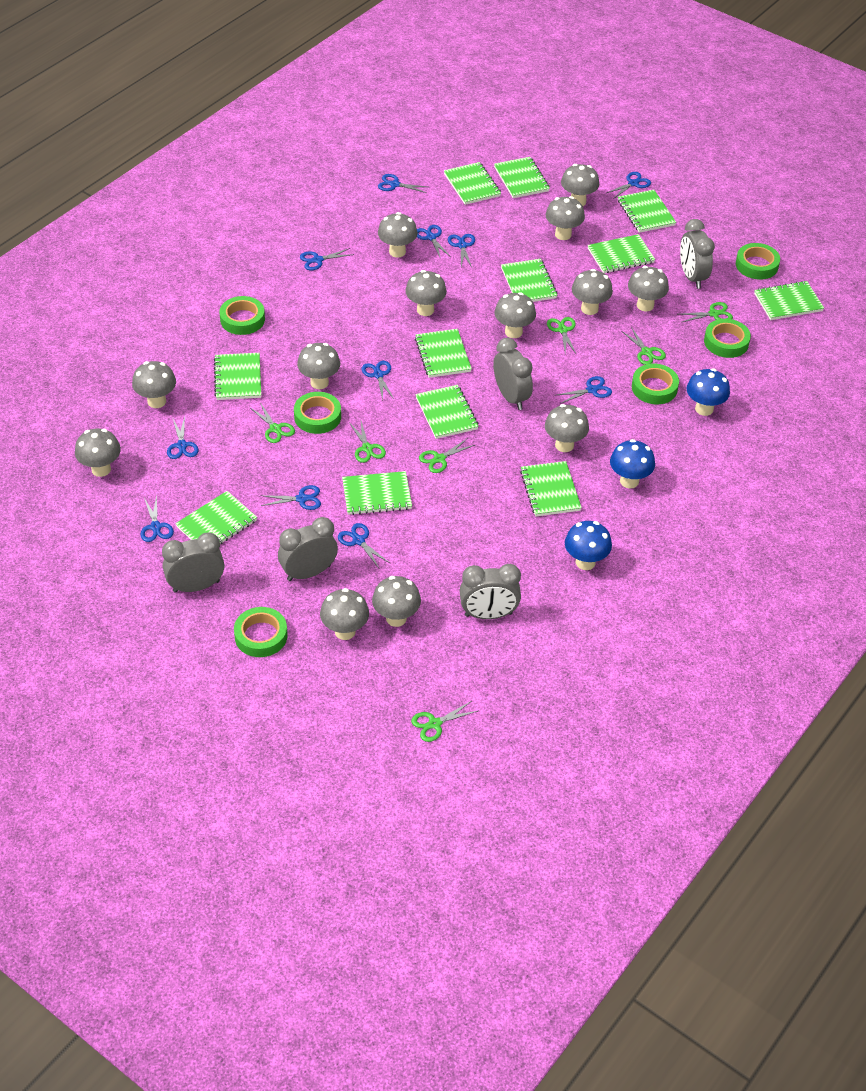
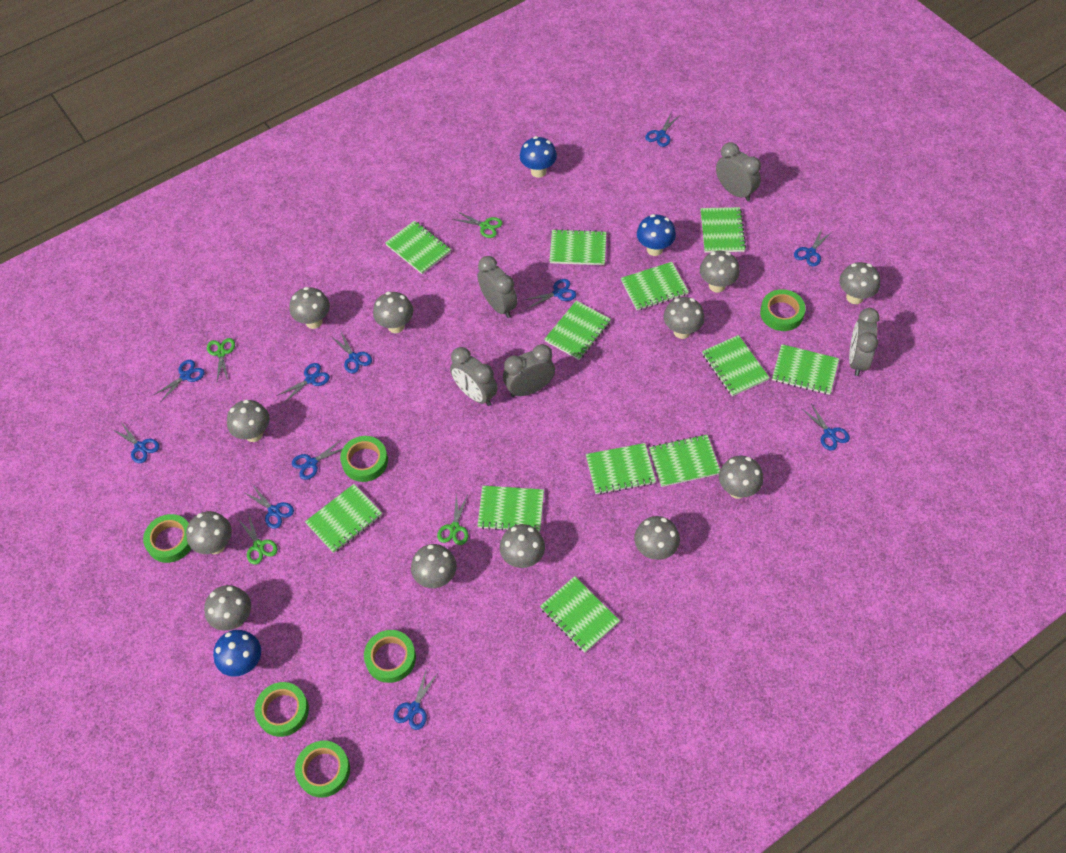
green scissors: 7 -> 4
grey mushroom: 13 -> 12

